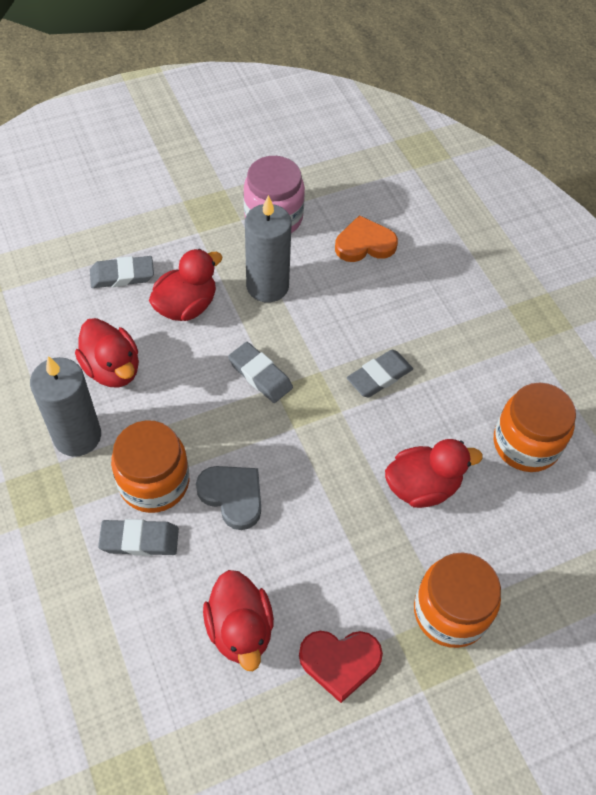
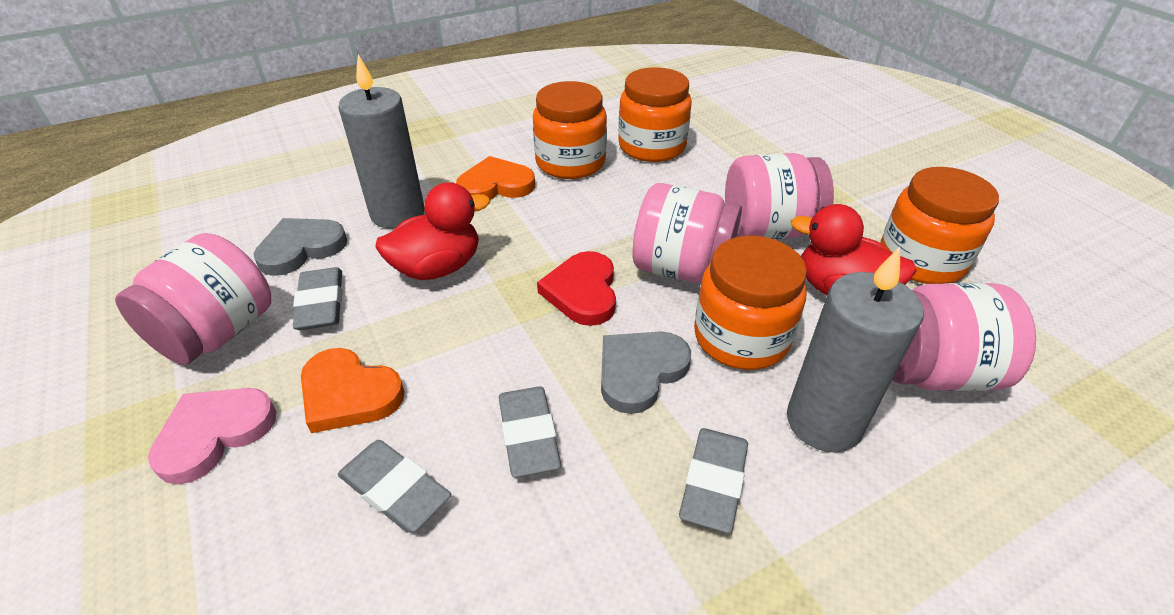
grey heart: 1 -> 2
orange heart: 1 -> 2
orange jar: 3 -> 4
pink heart: 0 -> 1
pink jar: 1 -> 4
red duck: 4 -> 2

